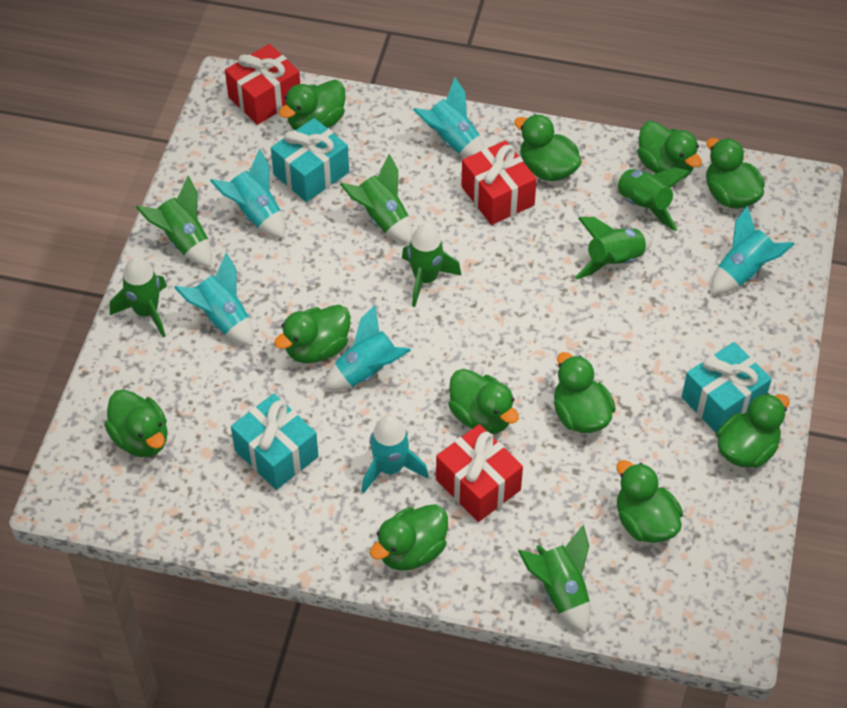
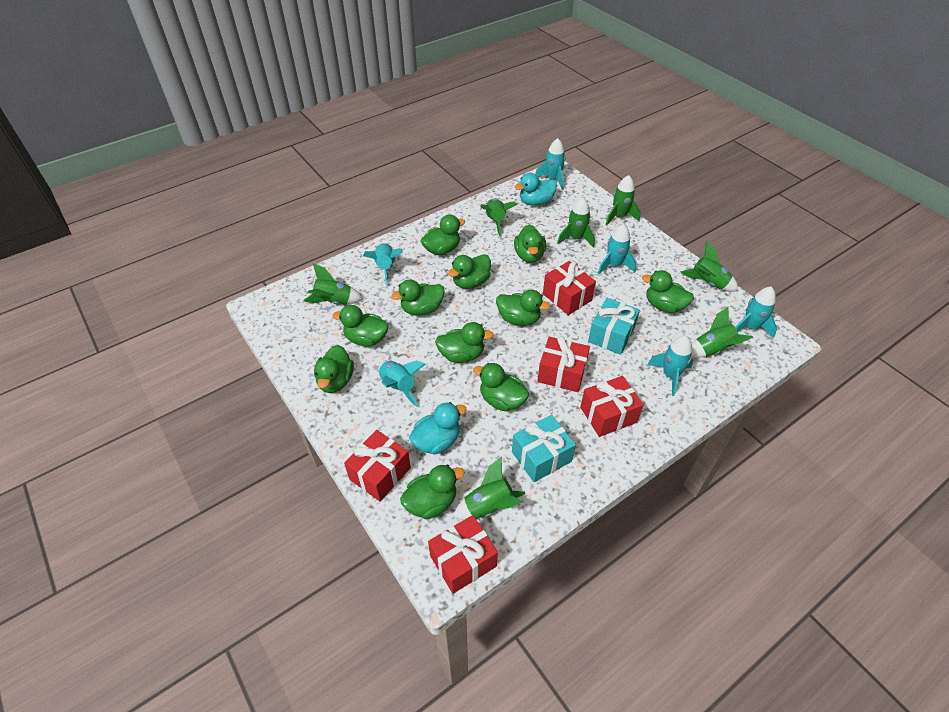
red gift: 3 -> 5
turquoise duck: 0 -> 2
turquoise gift: 3 -> 2

